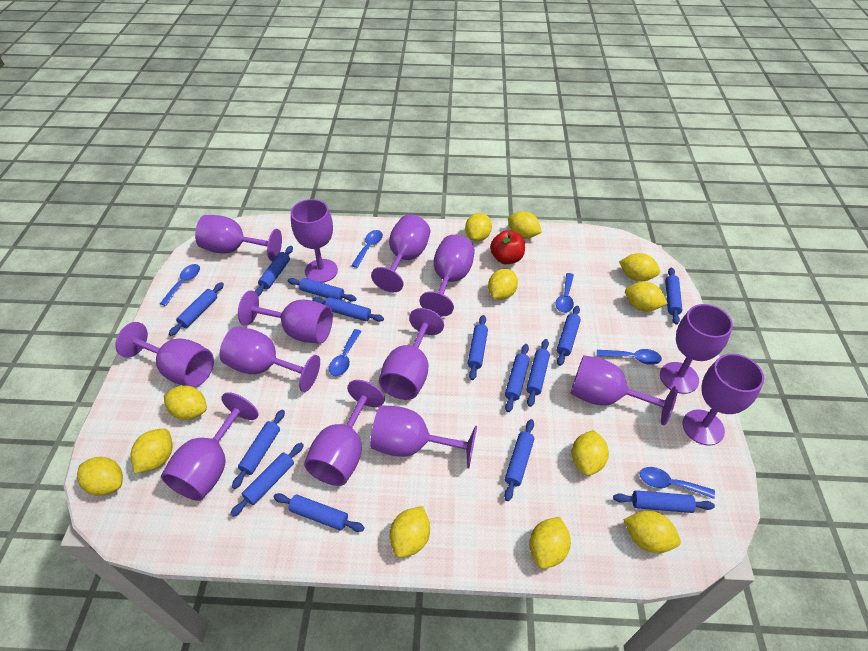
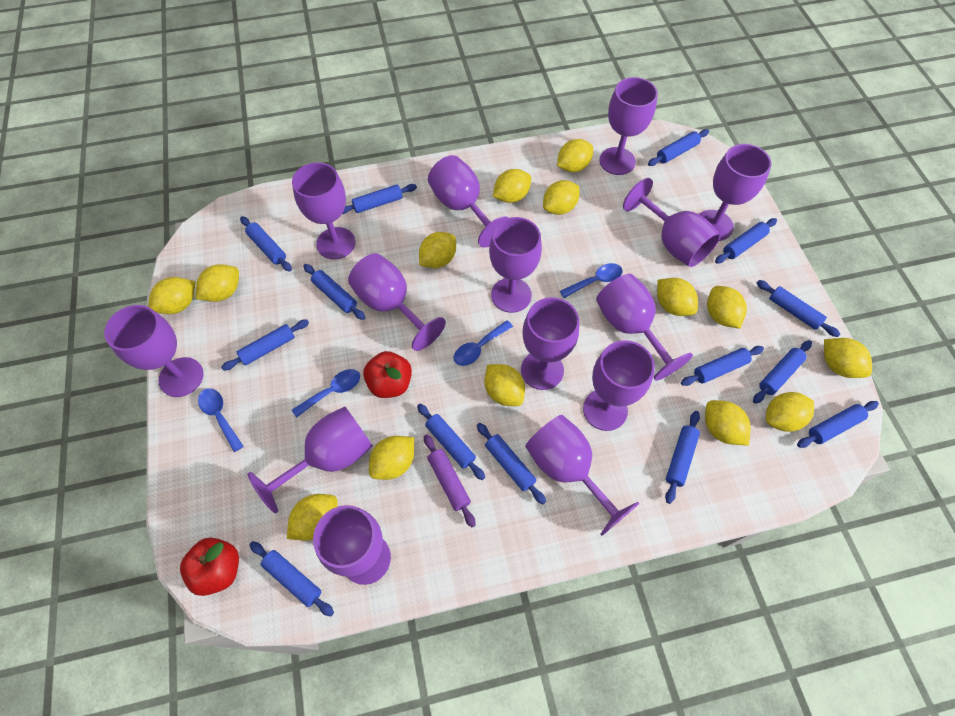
blue spoon: 6 -> 4
purple rolling pin: 0 -> 1
red apple: 1 -> 2
yellow lemon: 12 -> 14

